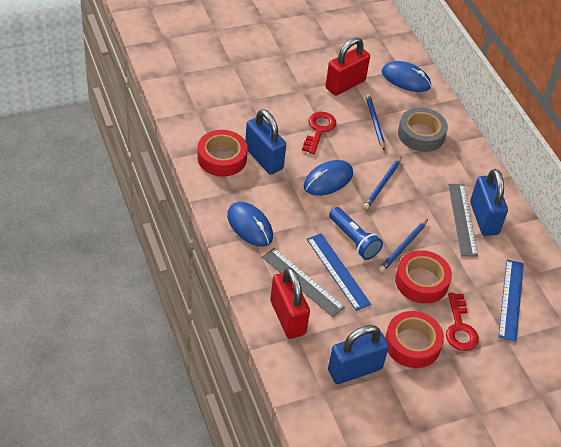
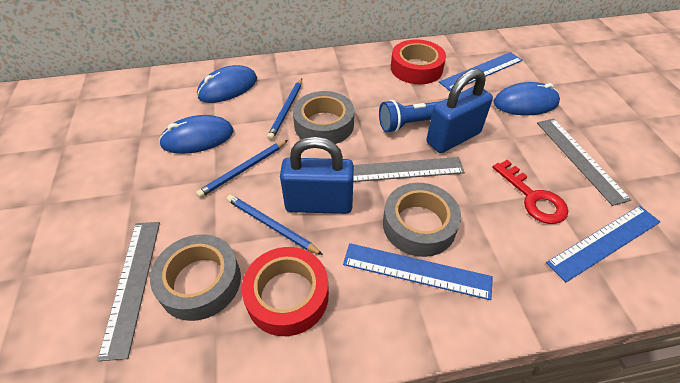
blue padlock: 3 -> 2
blue ruler: 2 -> 3
grey ruler: 2 -> 3
grey tape: 1 -> 3
red key: 2 -> 1
red padlock: 2 -> 0
red tape: 3 -> 2

